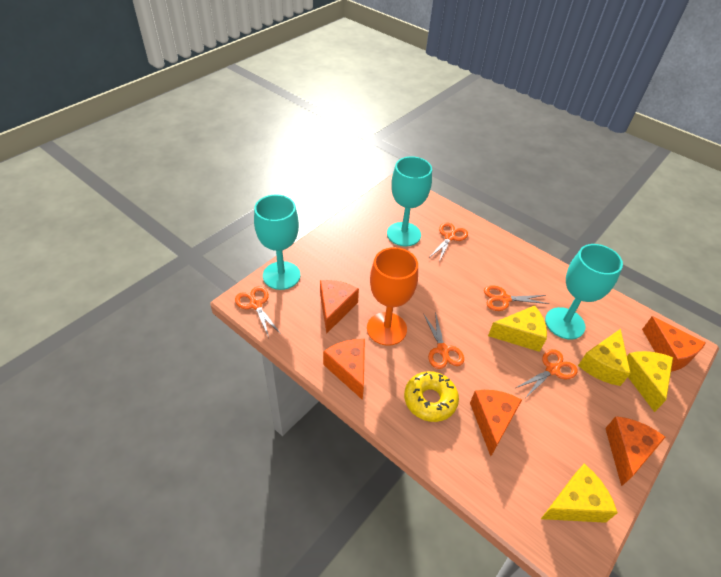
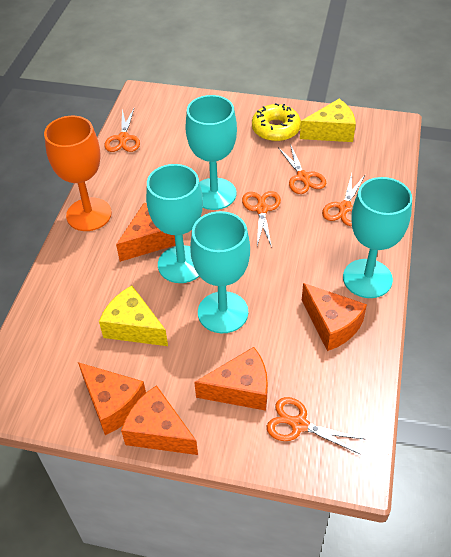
turquoise goblet: 3 -> 4
yellow cheese: 4 -> 2

